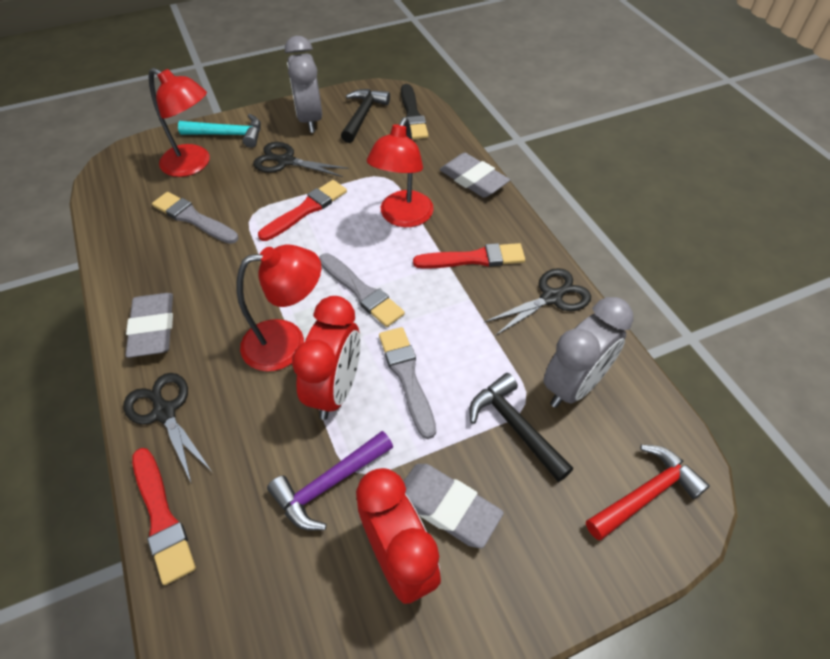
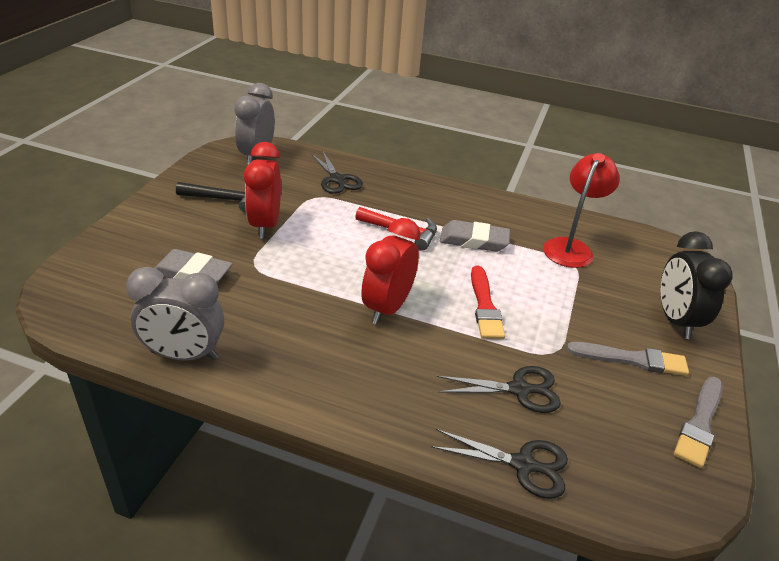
black brush: 1 -> 0
black clock: 0 -> 1
black hammer: 2 -> 1
grey brush: 3 -> 2
grey eraser: 3 -> 2
purple hammer: 1 -> 0
red brush: 3 -> 1
red lamp: 3 -> 1
turquoise hammer: 1 -> 0

